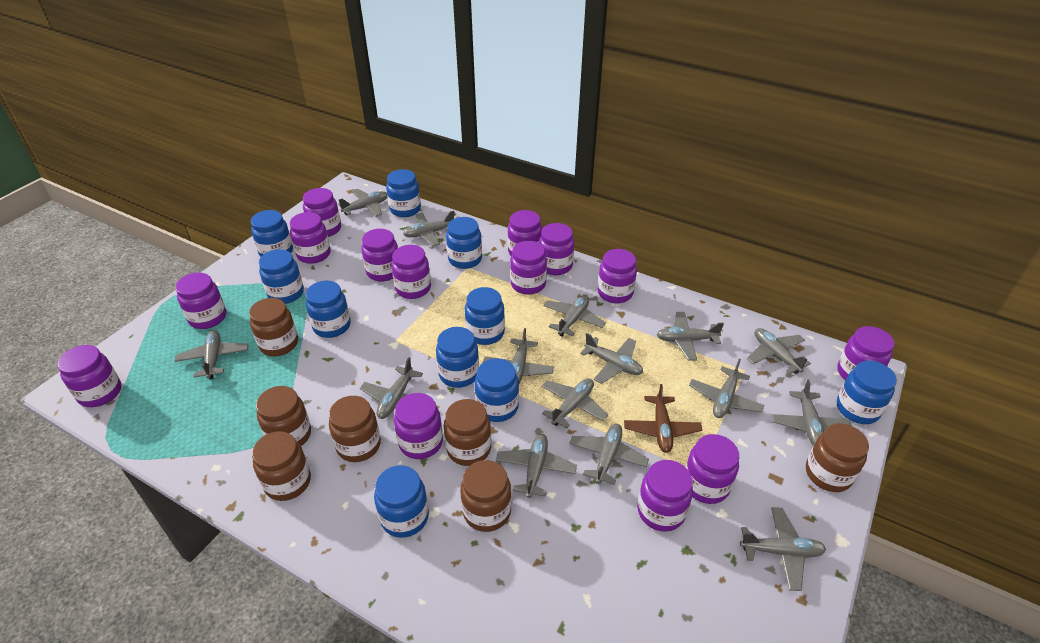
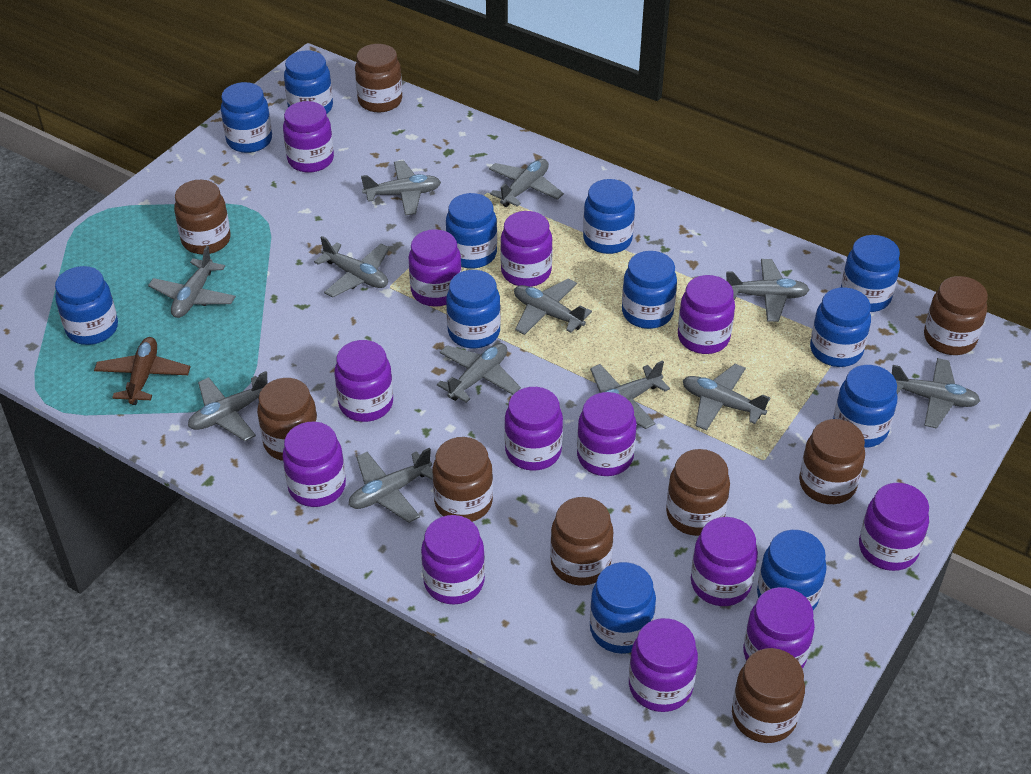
blue jar: 10 -> 12
brown jar: 7 -> 9
grey plane: 15 -> 12
purple jar: 14 -> 13

